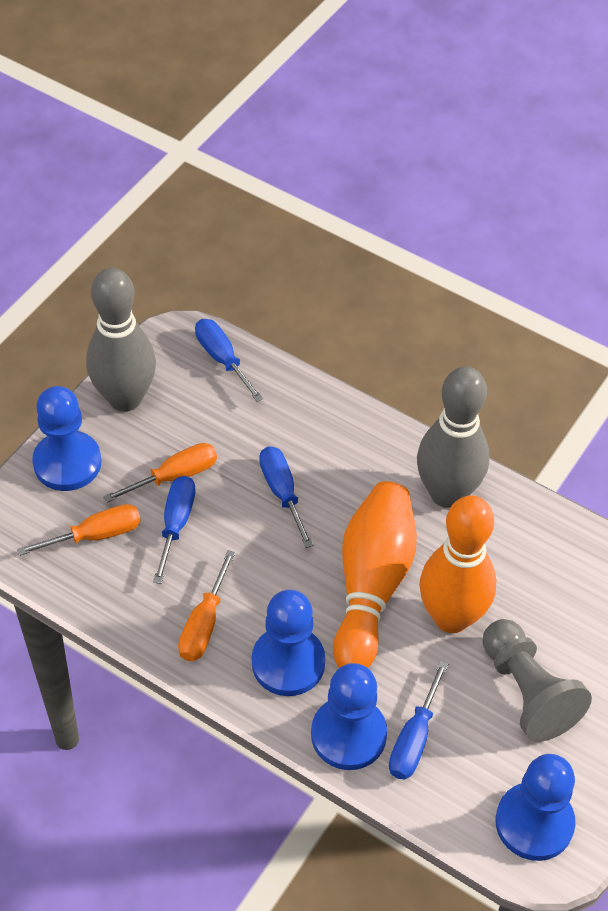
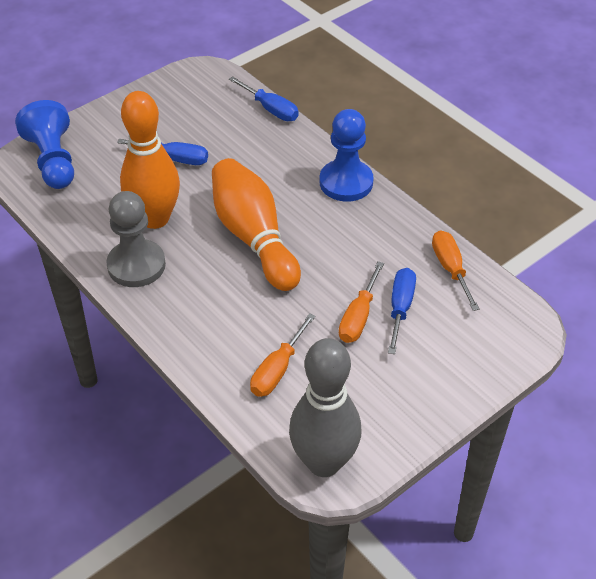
blue pawn: 4 -> 2
blue screwdriver: 4 -> 3
grey bowling pin: 2 -> 1

